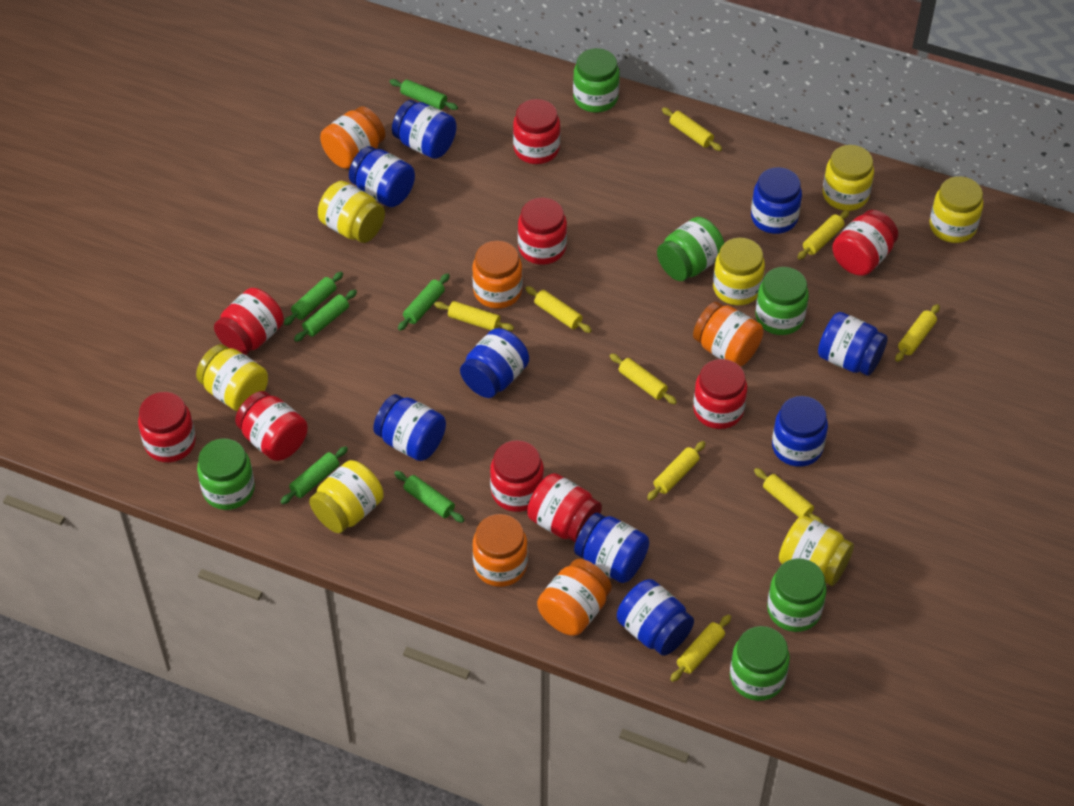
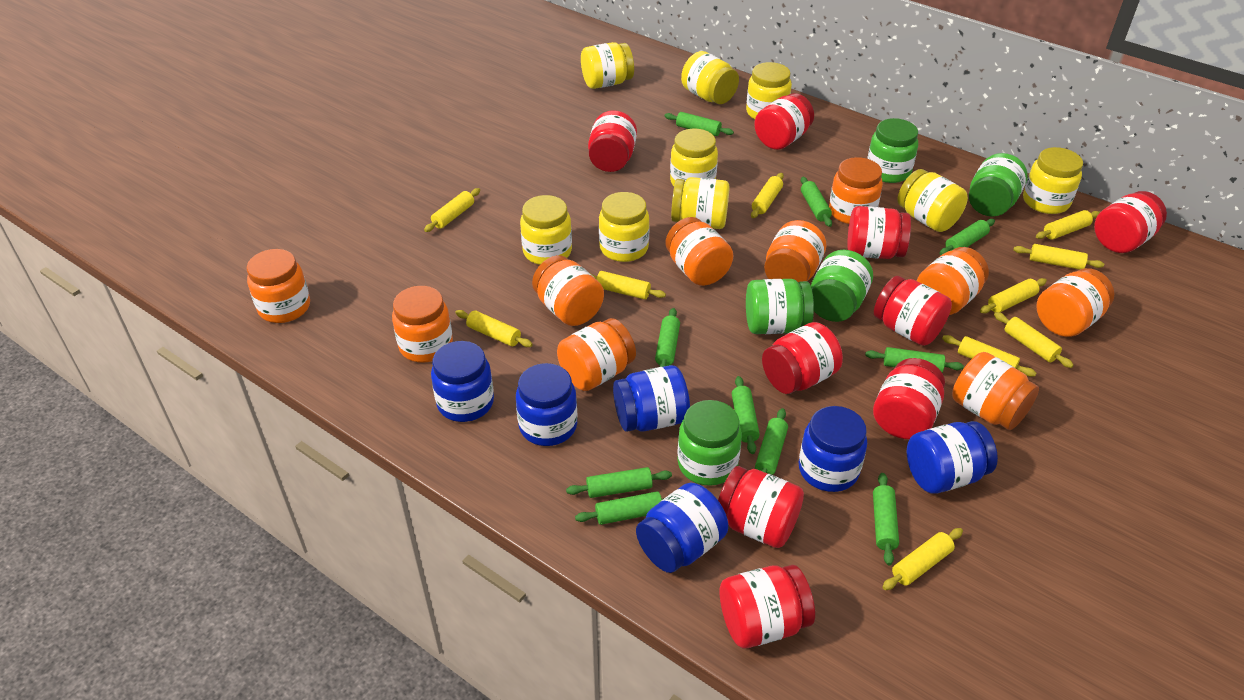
blue jar: 9 -> 6
green jar: 6 -> 5
green rolling pin: 6 -> 10
orange jar: 5 -> 10
yellow jar: 7 -> 9
yellow rolling pin: 9 -> 10

